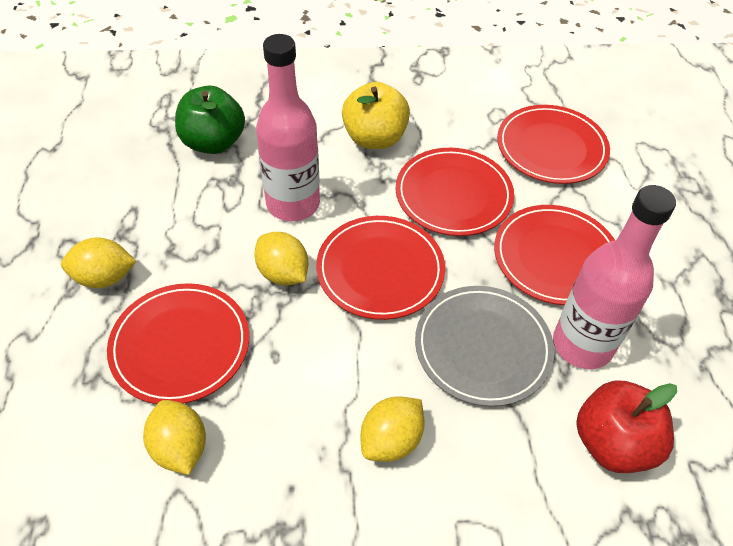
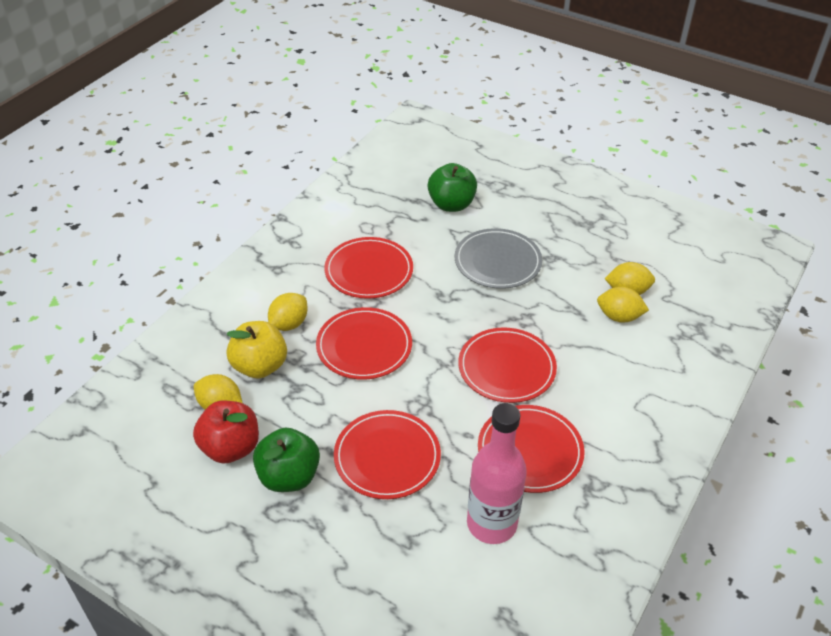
green apple: 1 -> 2
pink bottle: 2 -> 1

